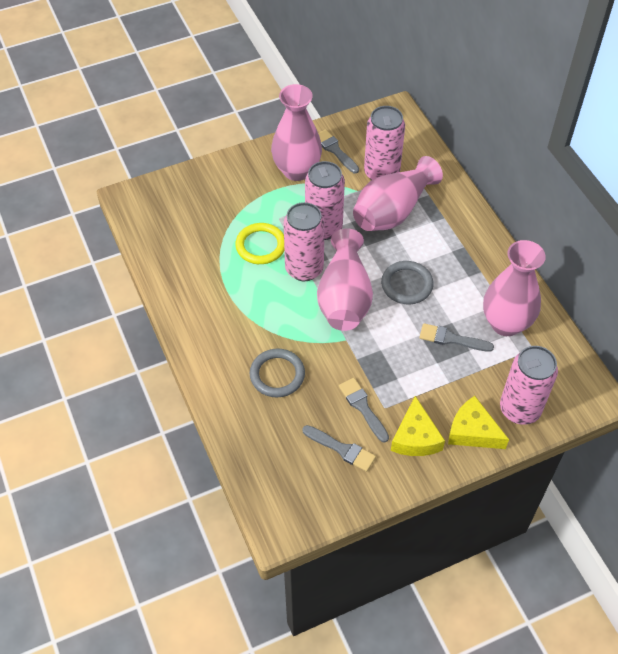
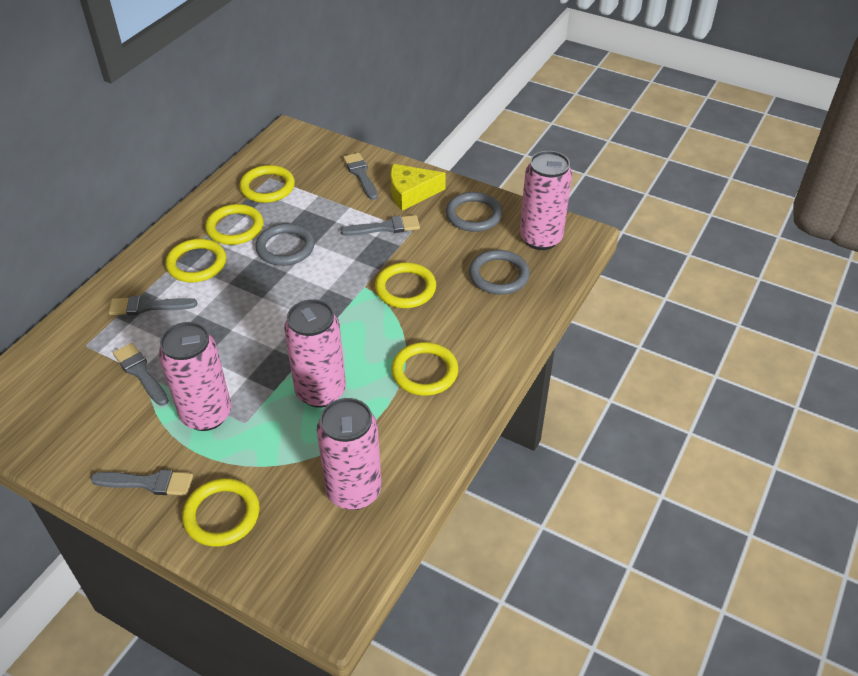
grey brush: 4 -> 5
grey ring: 2 -> 3
pink vase: 4 -> 0
yellow cheese: 2 -> 1
yellow ring: 1 -> 6

